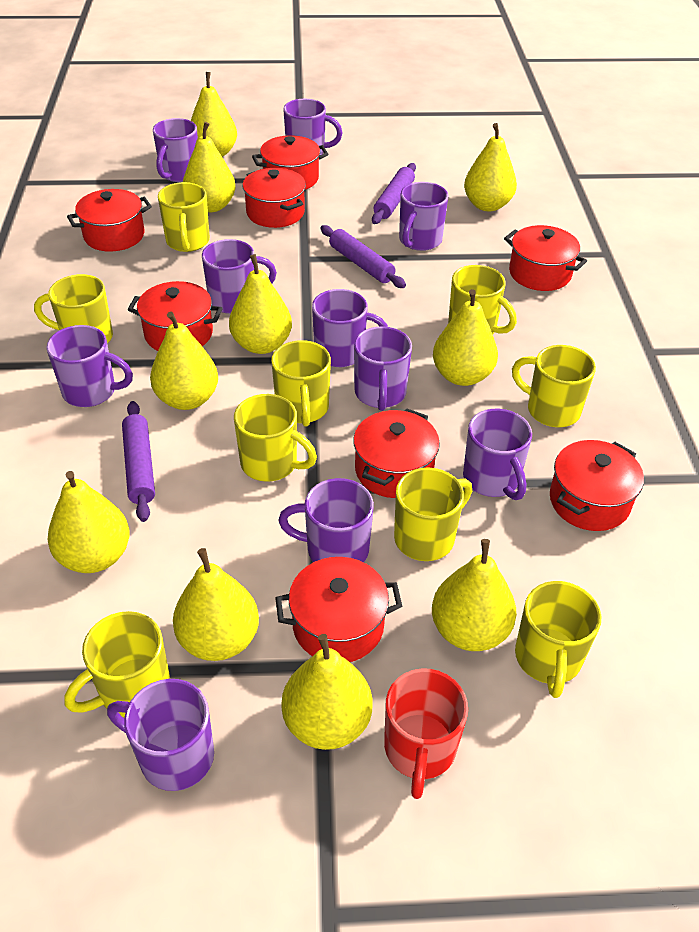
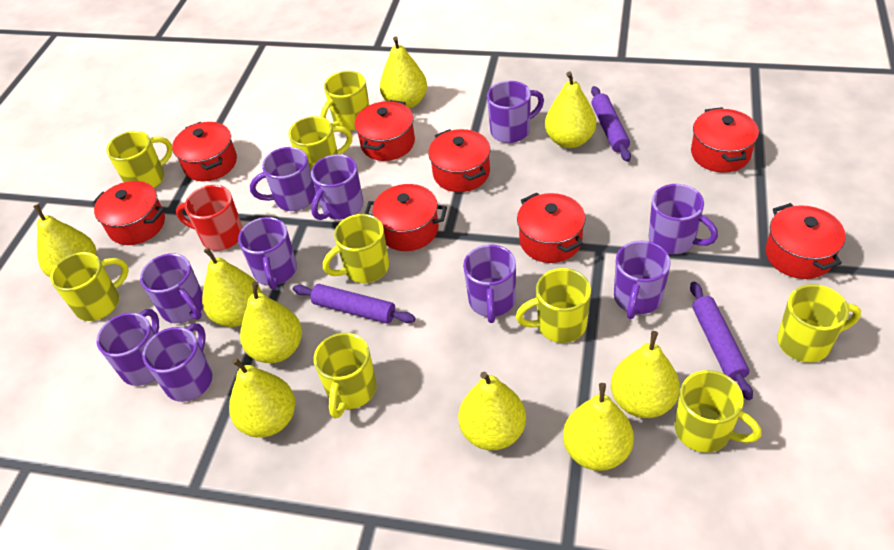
yellow pear: 10 -> 9

